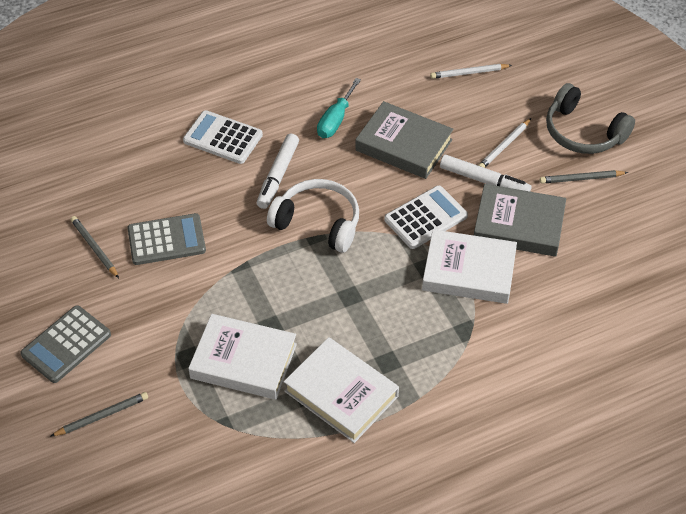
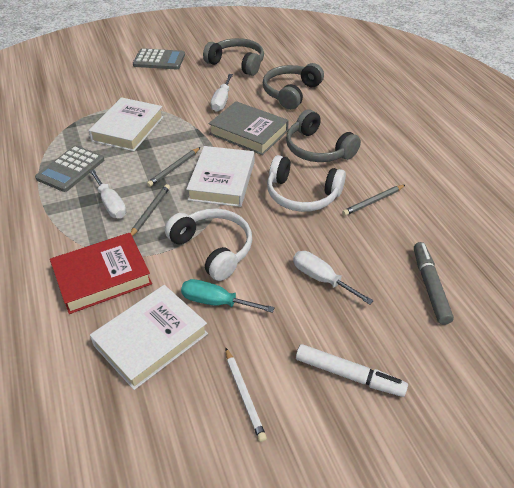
grey book: 2 -> 1
grey headphones: 1 -> 3
grey marker: 0 -> 1
red book: 0 -> 1
white calculator: 2 -> 0
white headphones: 1 -> 2
white marker: 2 -> 1
white pencil: 2 -> 1
white screwdriver: 0 -> 3

